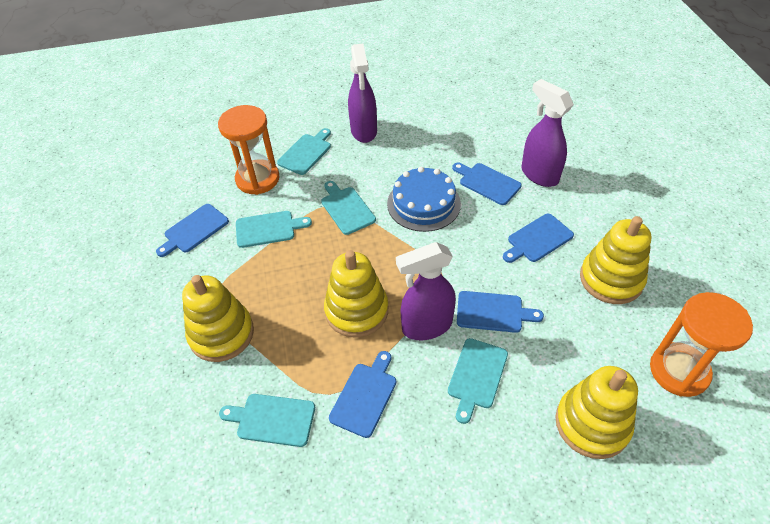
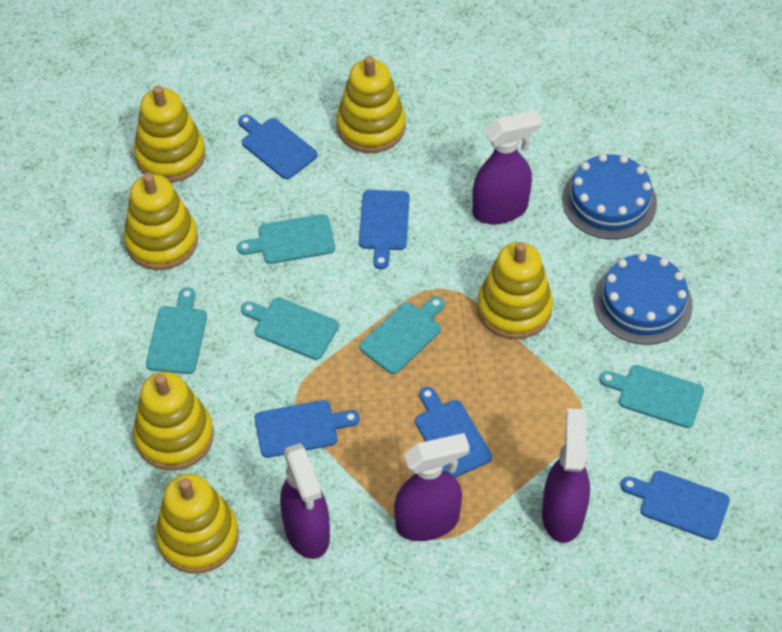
blue cake: 1 -> 2
orange hourglass: 2 -> 0
purple spray bottle: 3 -> 4
yellow stacking toy: 4 -> 6

